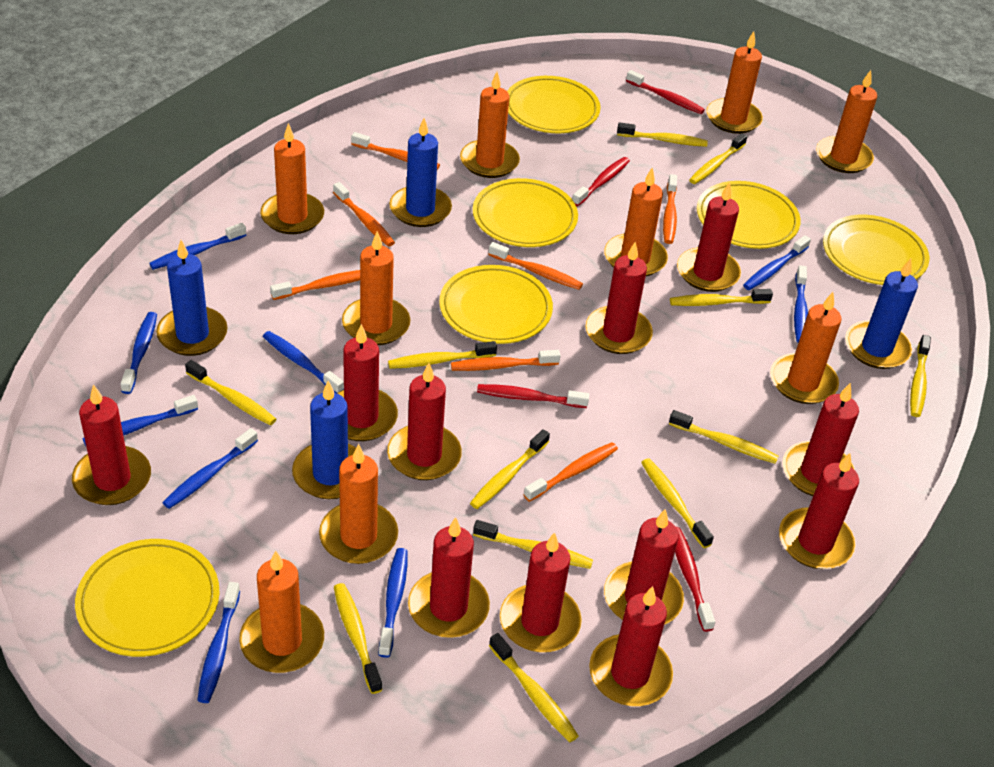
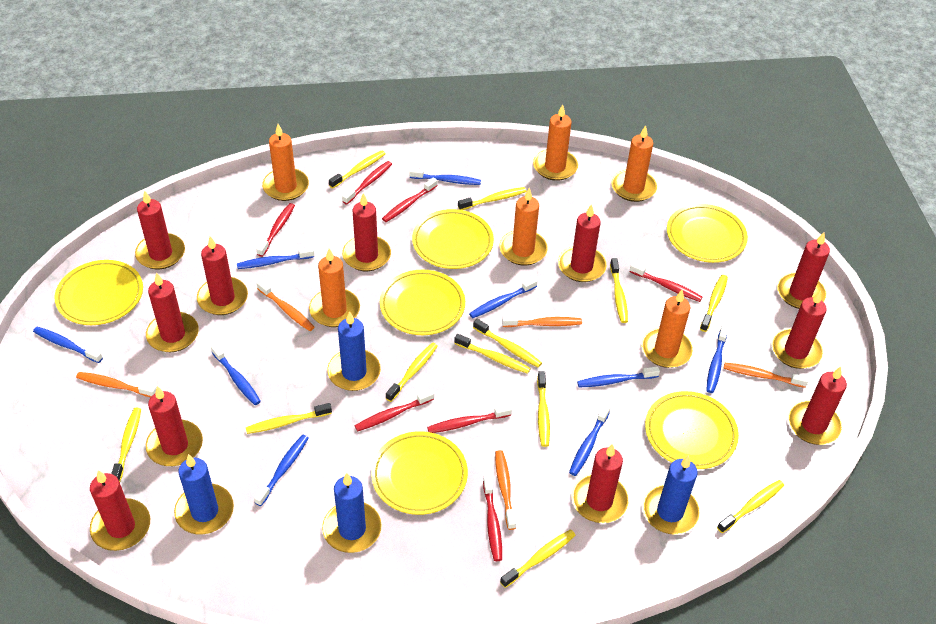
orange candle: 9 -> 6
orange toothbrush: 7 -> 5
red toothbrush: 4 -> 7

